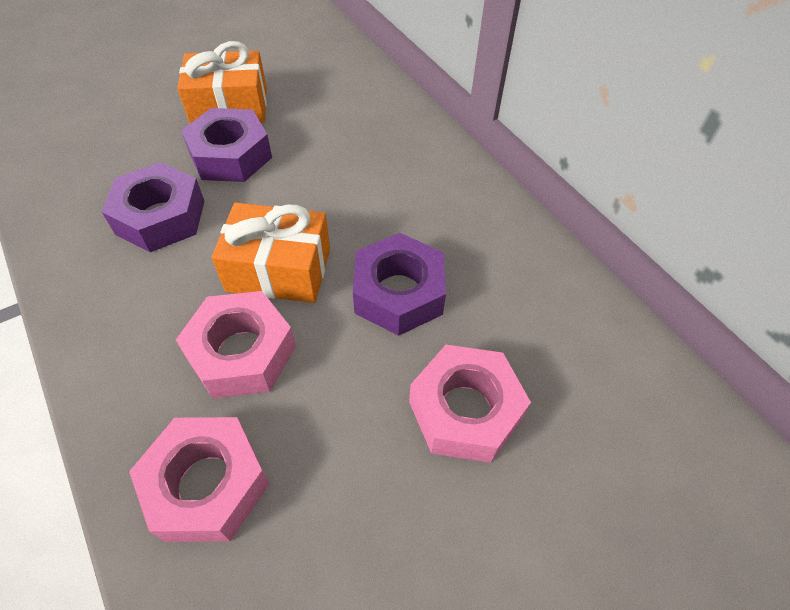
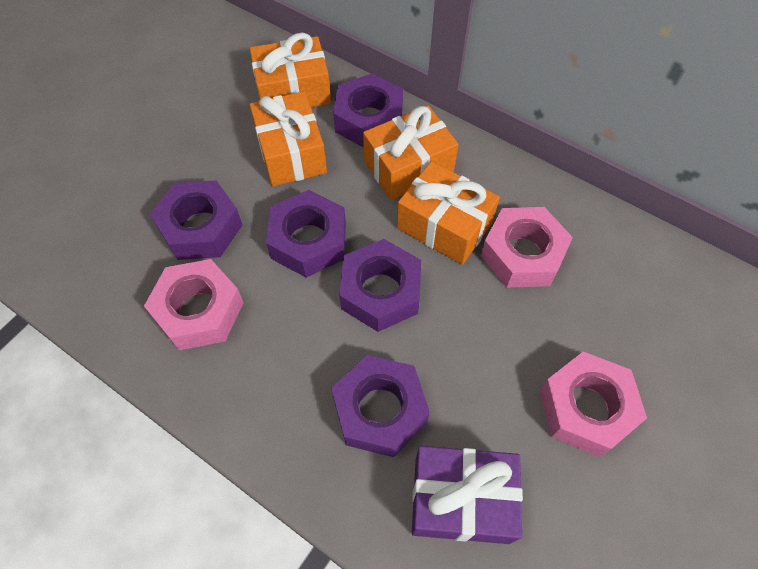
orange gift: 2 -> 4
purple gift: 0 -> 1
purple nut: 3 -> 5

